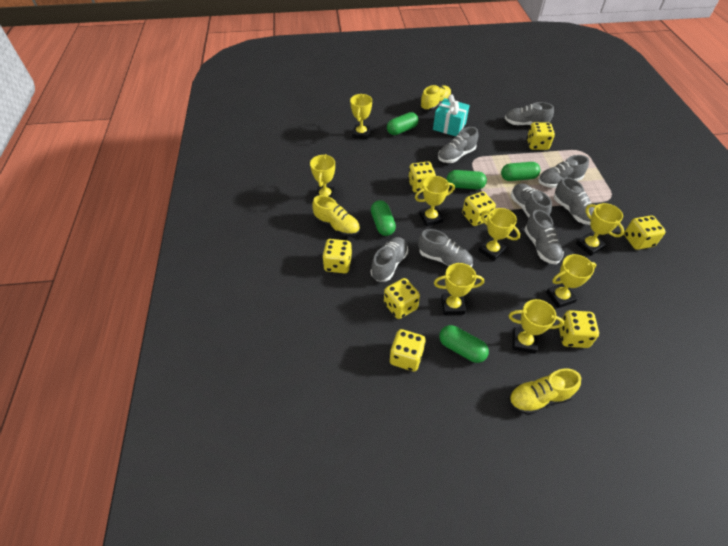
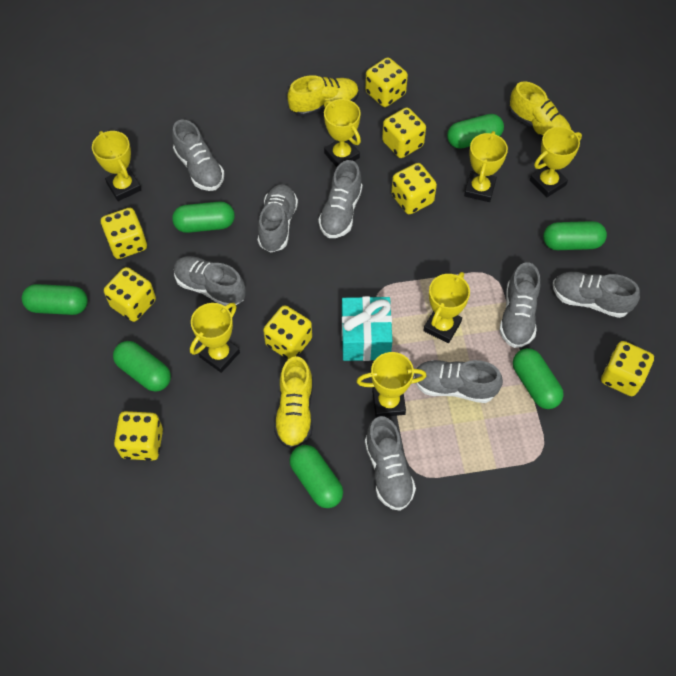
green capsule: 5 -> 7
yellow trophy: 8 -> 7

